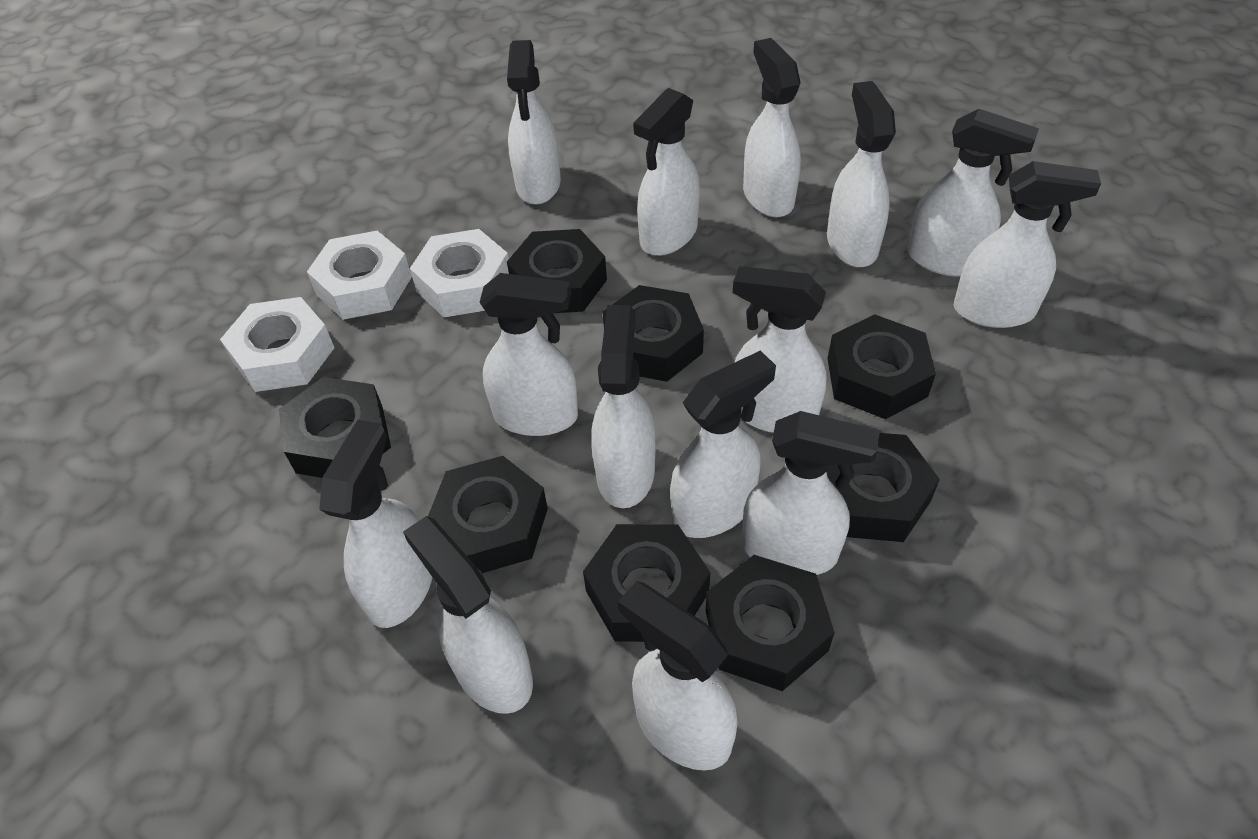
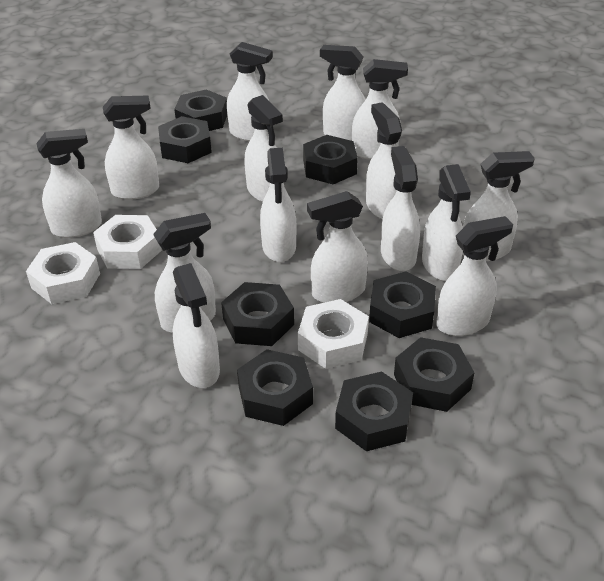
white spray bottle: 14 -> 15

